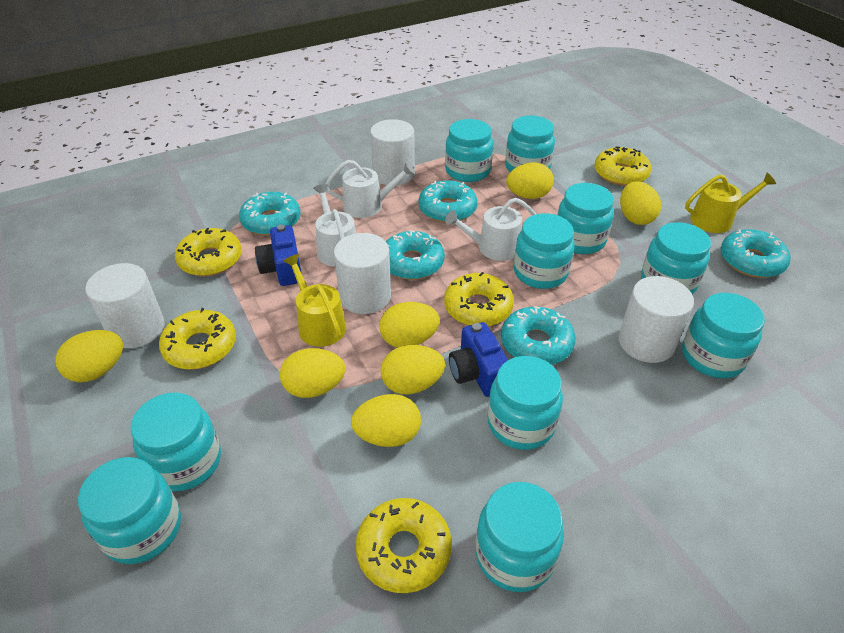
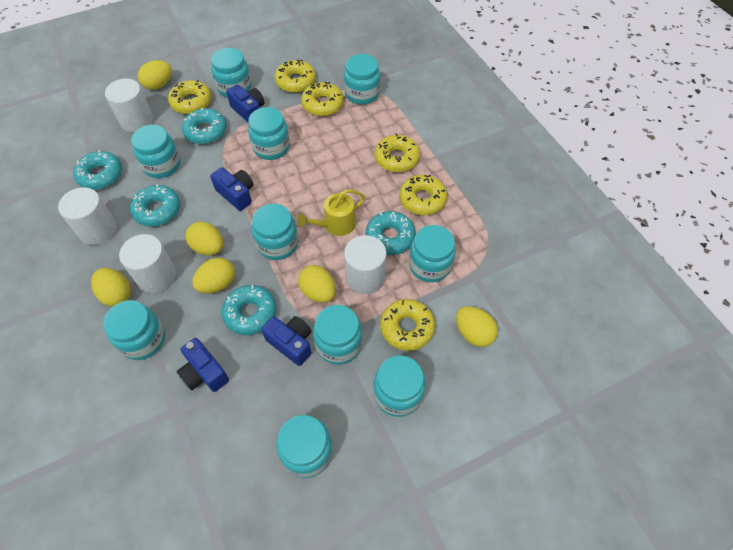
blue camera: 2 -> 4
white watering can: 3 -> 0
yellow donut: 5 -> 6
yellow egg: 7 -> 6
yellow watering can: 2 -> 1

